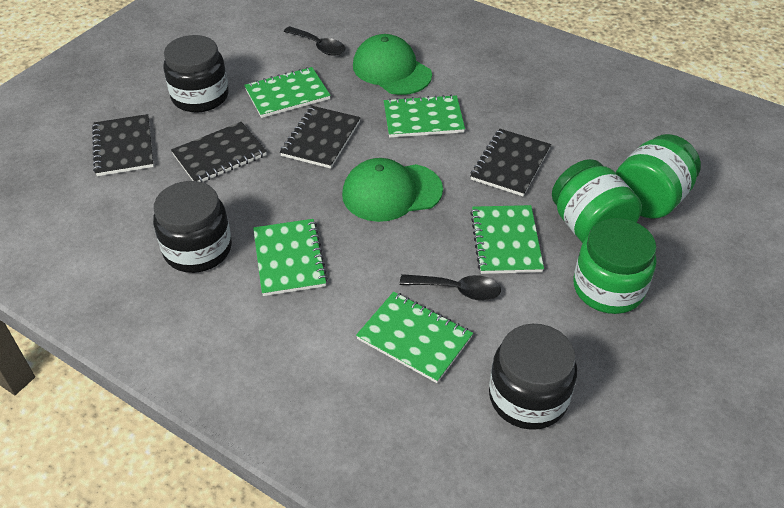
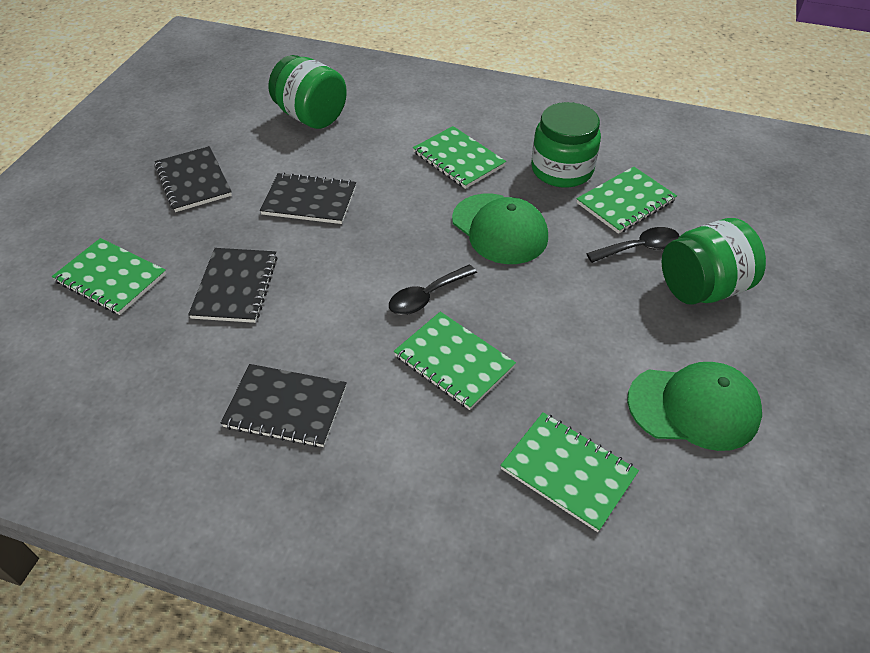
black jar: 3 -> 0

